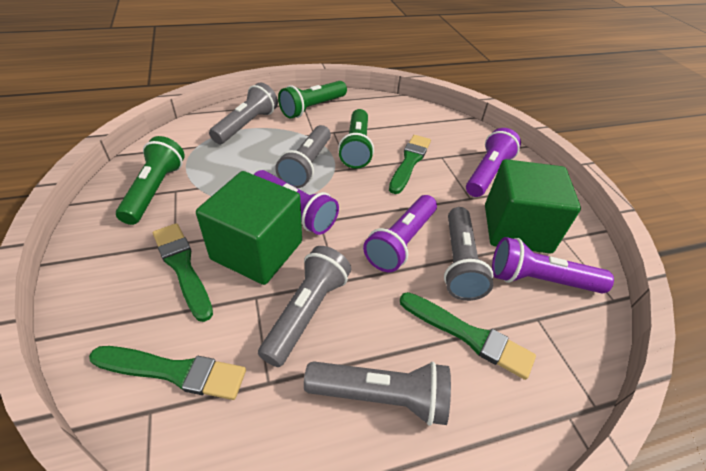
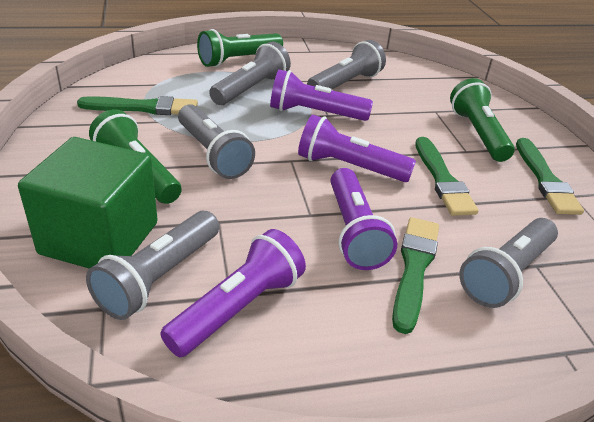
green cube: 2 -> 1

